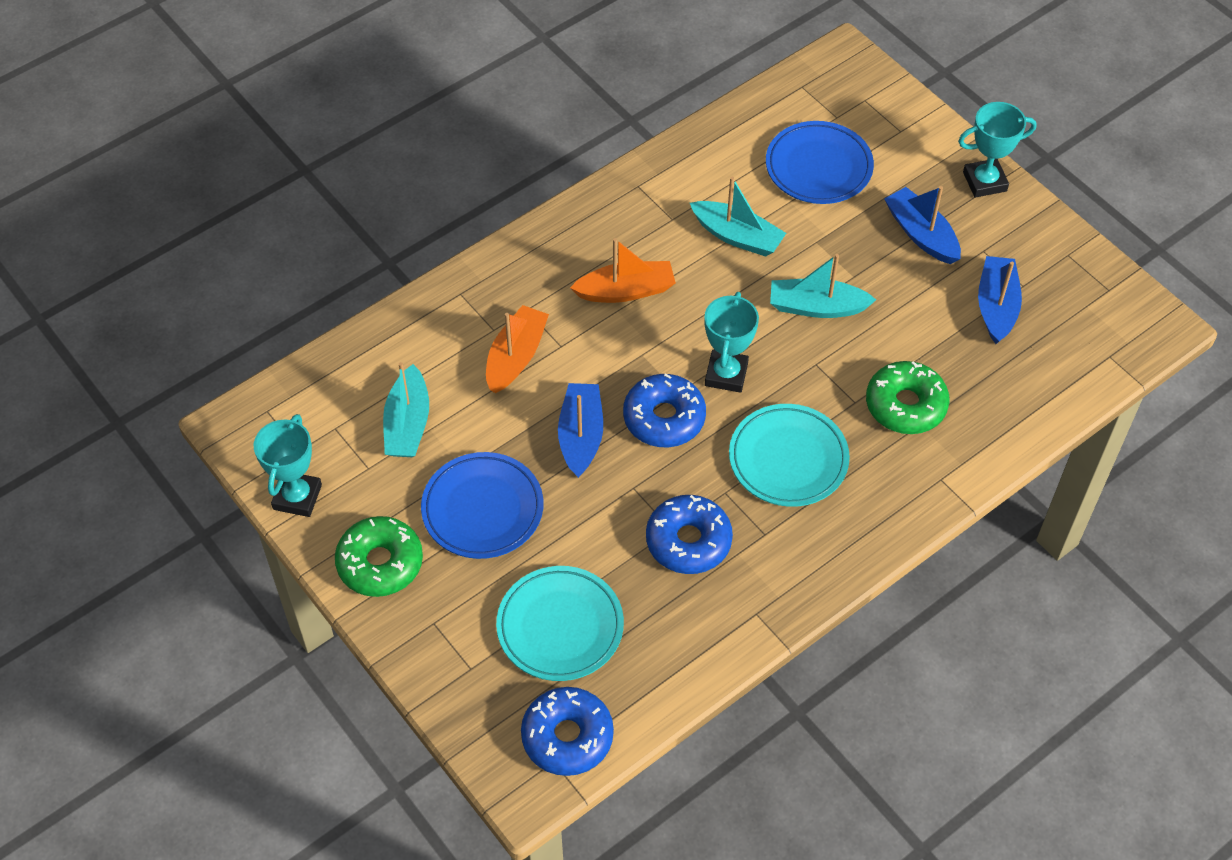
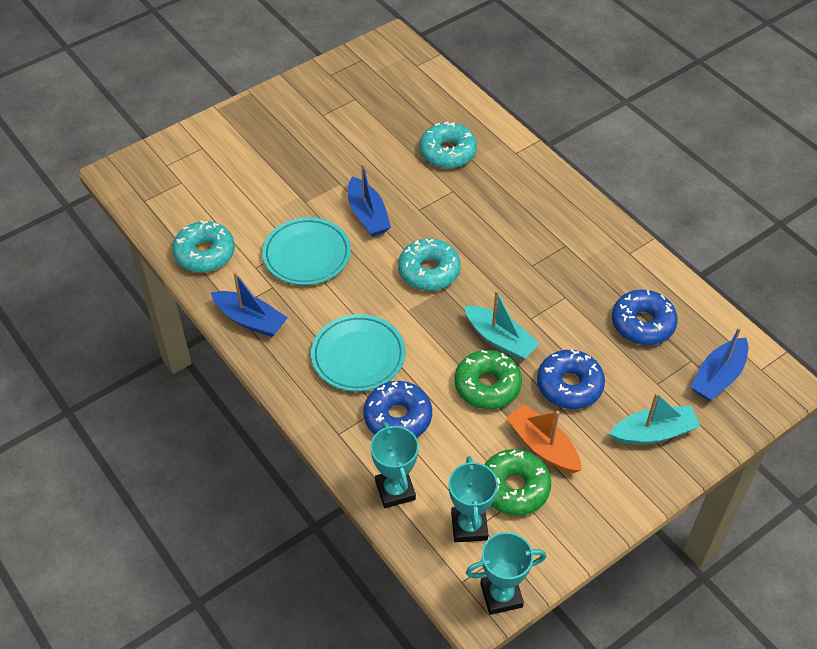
blue plate: 2 -> 0
orange boat: 2 -> 1
turquoise boat: 3 -> 2
turquoise donut: 0 -> 3

